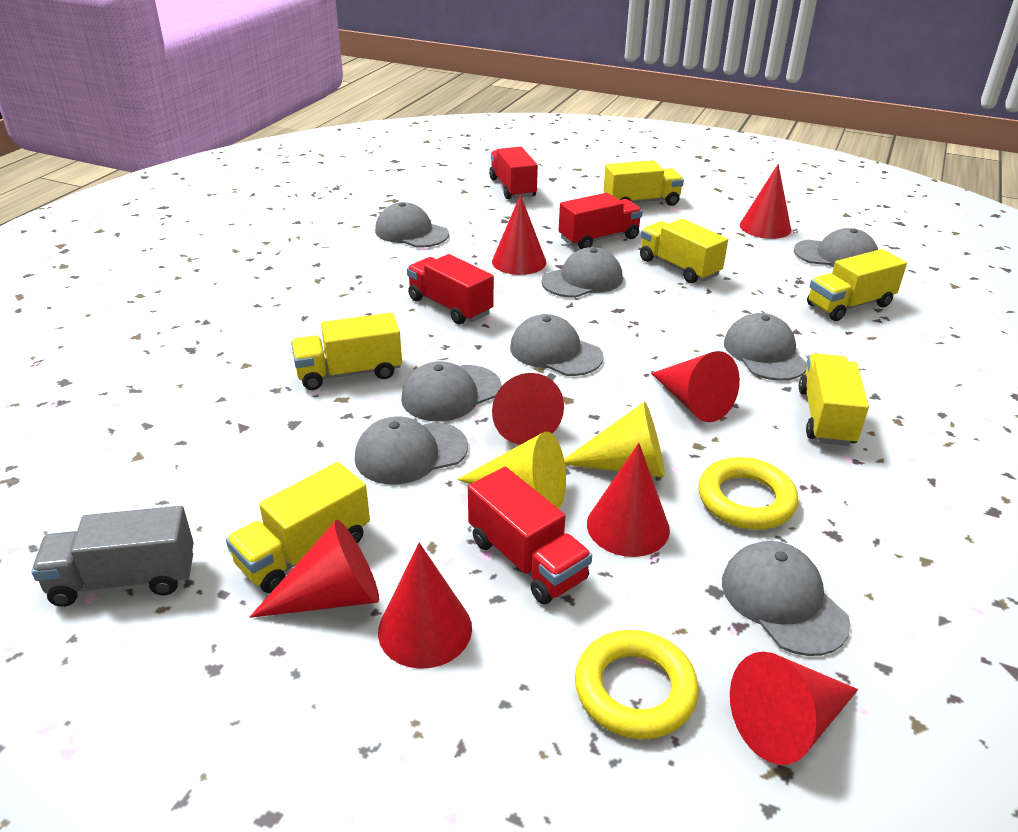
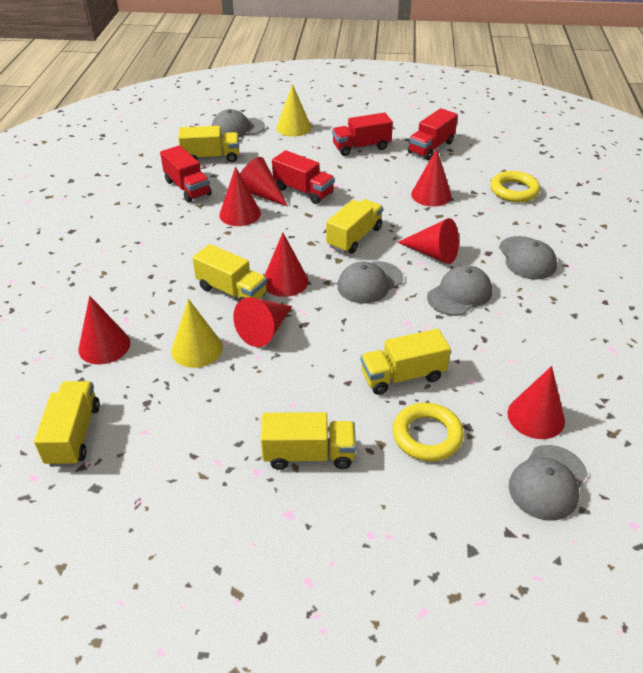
grey cap: 8 -> 5
grey truck: 1 -> 0

